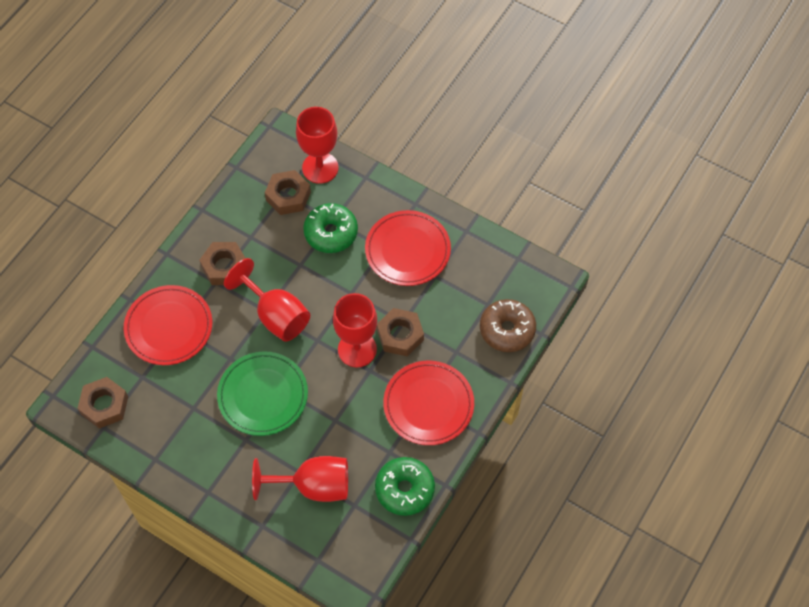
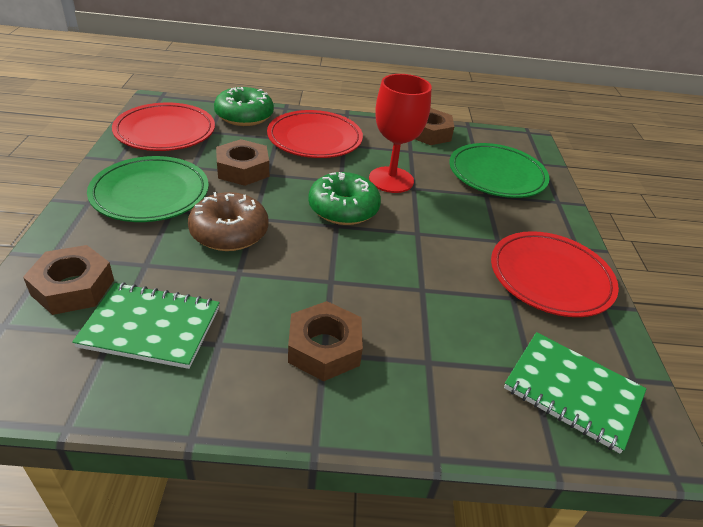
green notebook: 0 -> 2
green plate: 1 -> 2
red goblet: 4 -> 1

